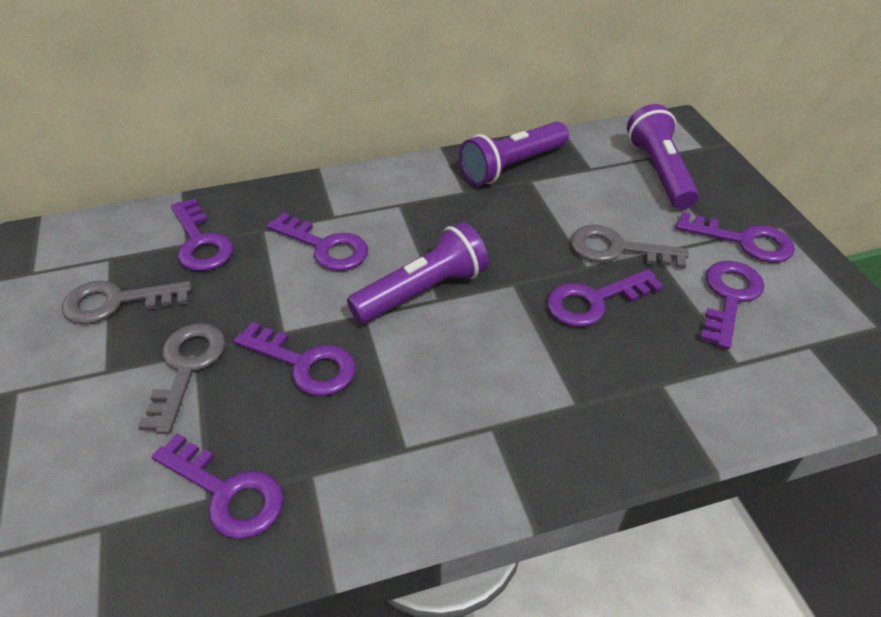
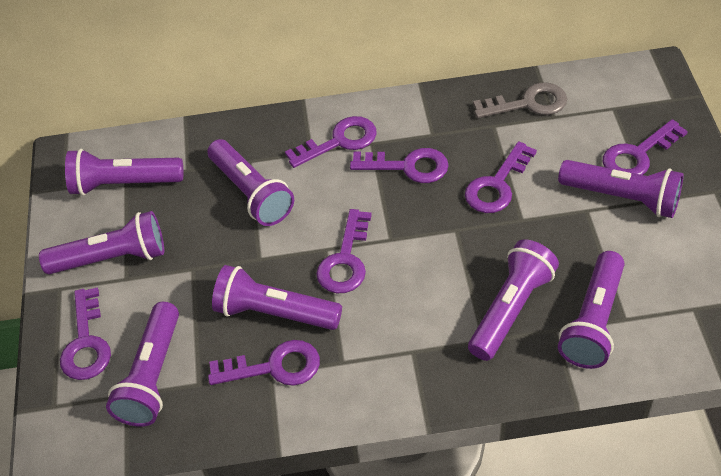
grey key: 3 -> 1
purple flashlight: 3 -> 8

